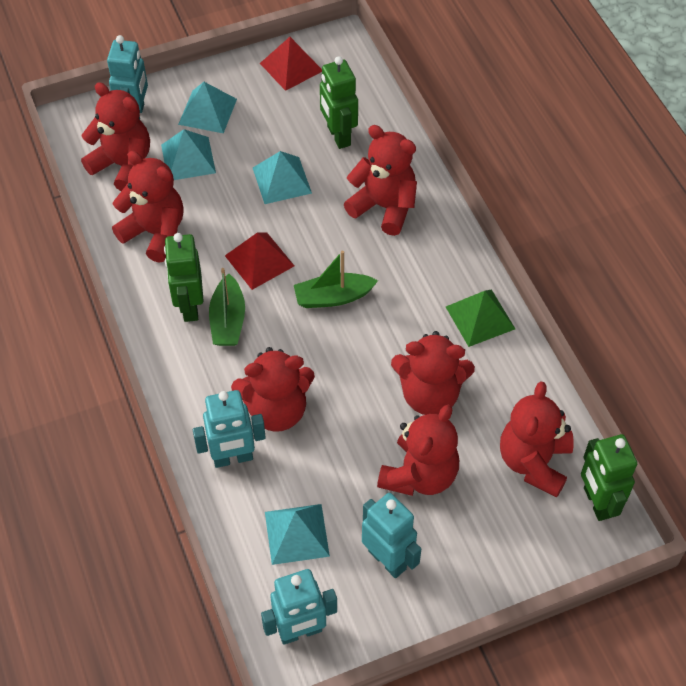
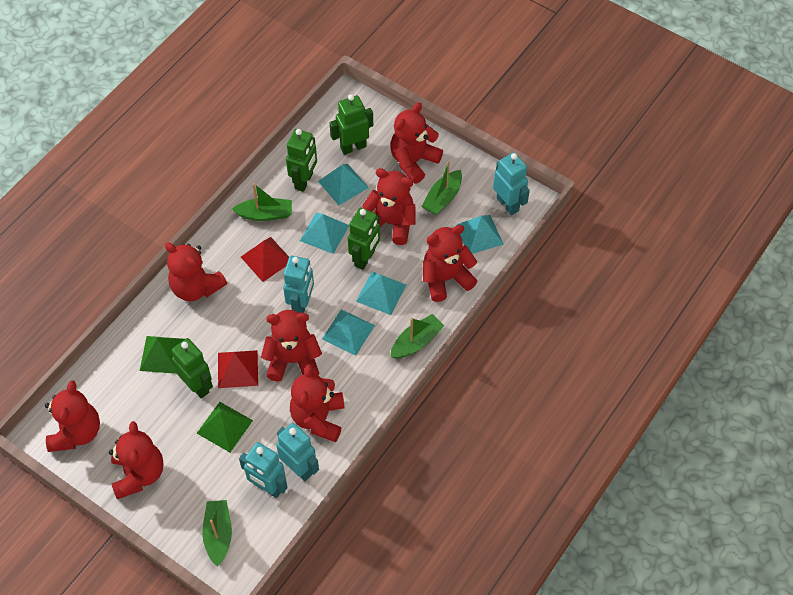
green boat: 2 -> 4
green pyramid: 1 -> 2
green robot: 3 -> 4
red teddy bear: 7 -> 8
turquoise pyramid: 4 -> 5

